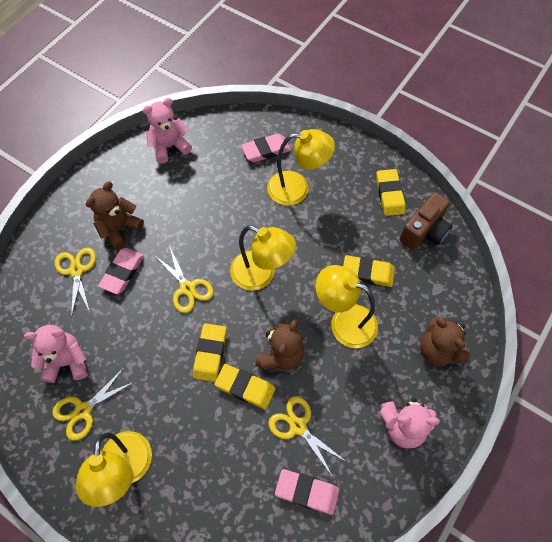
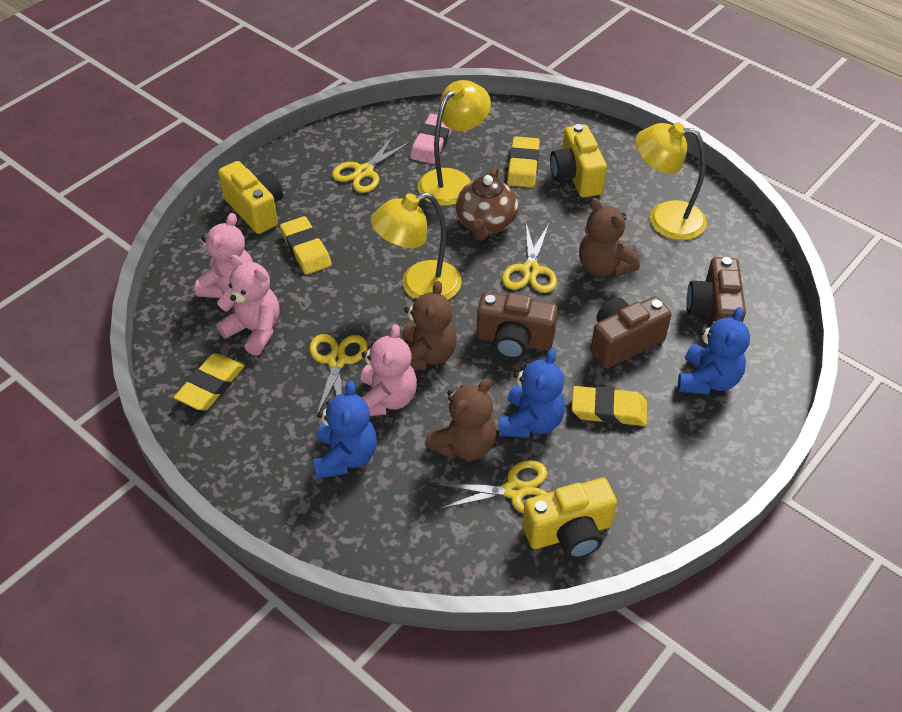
blue teddy bear: 0 -> 3
brown camera: 1 -> 3
brown teapot: 0 -> 1
pink eraser: 3 -> 1
yellow camera: 0 -> 3
yellow lamp: 4 -> 3

